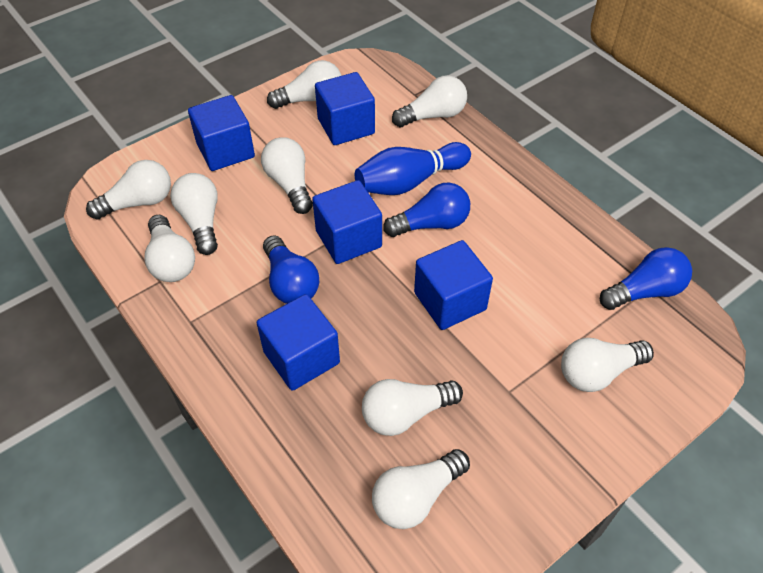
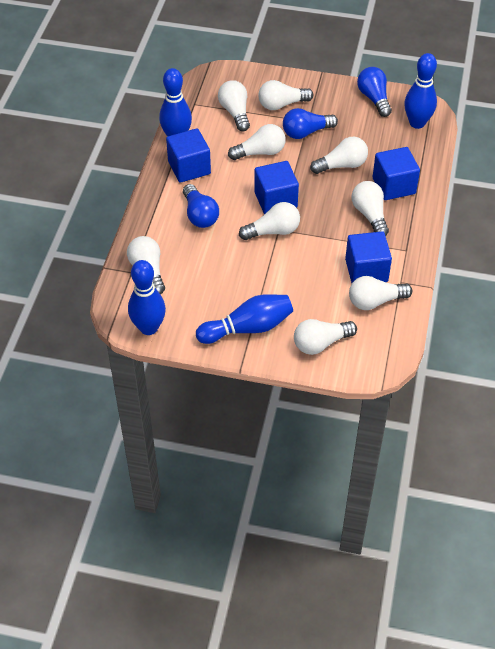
blue bowling pin: 1 -> 4
blue cube: 5 -> 4

